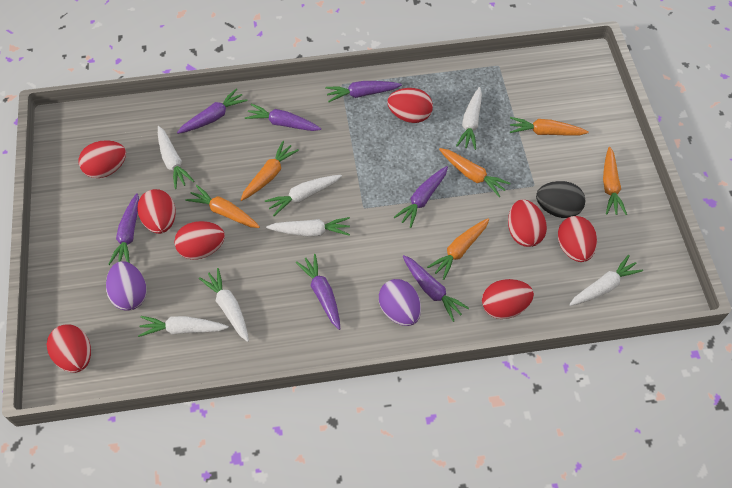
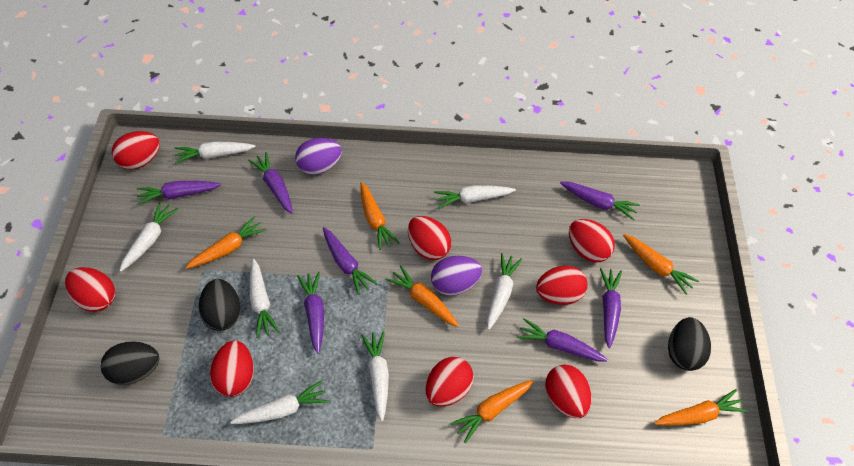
black egg: 1 -> 3

